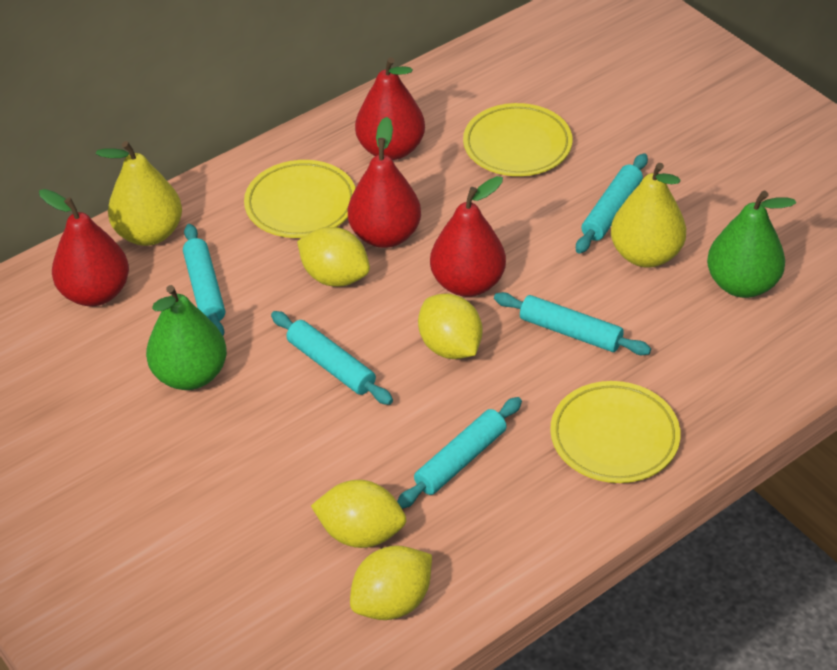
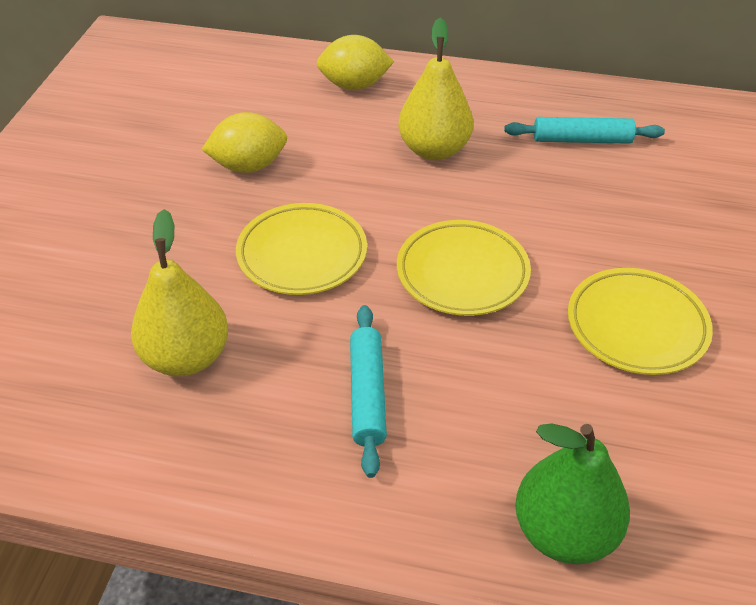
green pear: 2 -> 1
red pear: 4 -> 0
turquoise rolling pin: 5 -> 2
yellow lemon: 4 -> 2

